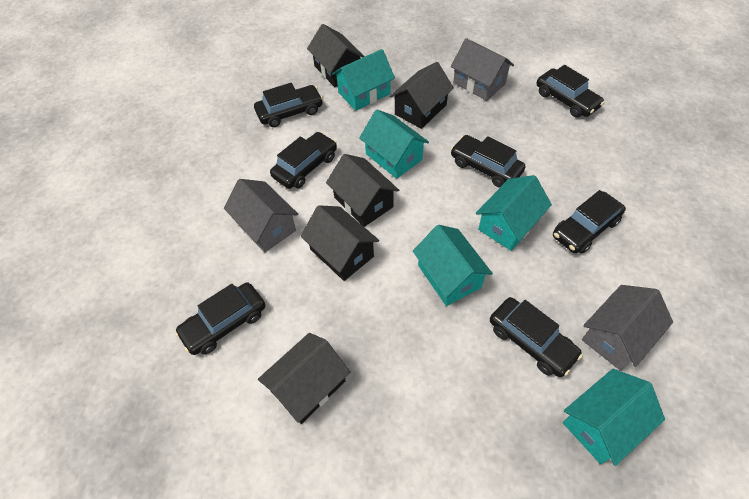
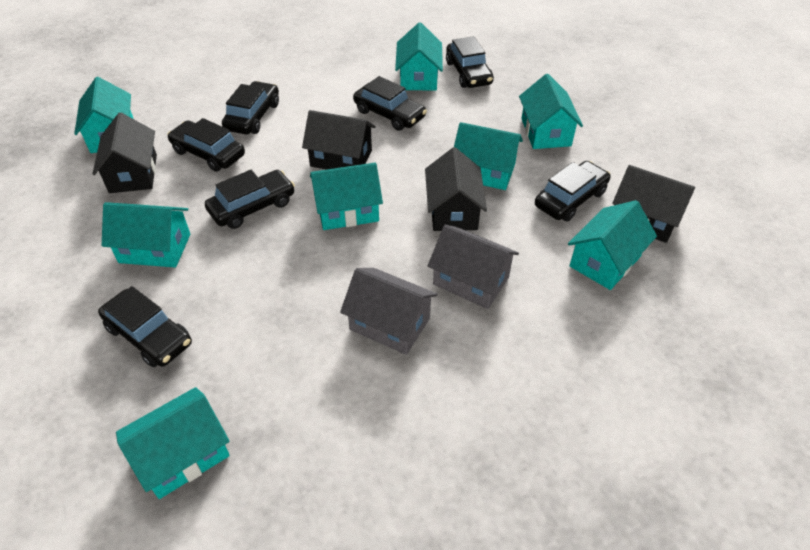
black house: 5 -> 4
grey house: 3 -> 2
turquoise house: 5 -> 8

